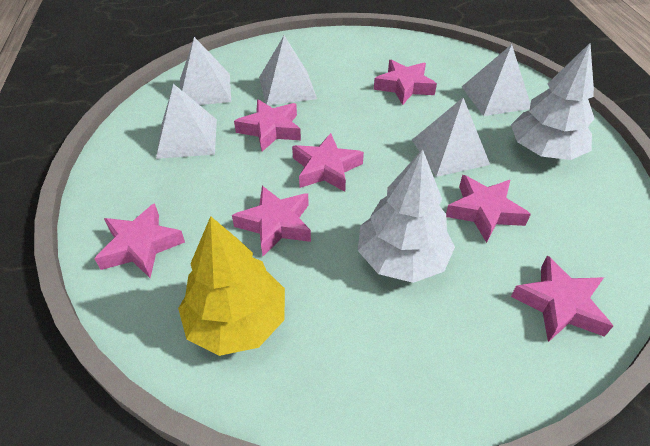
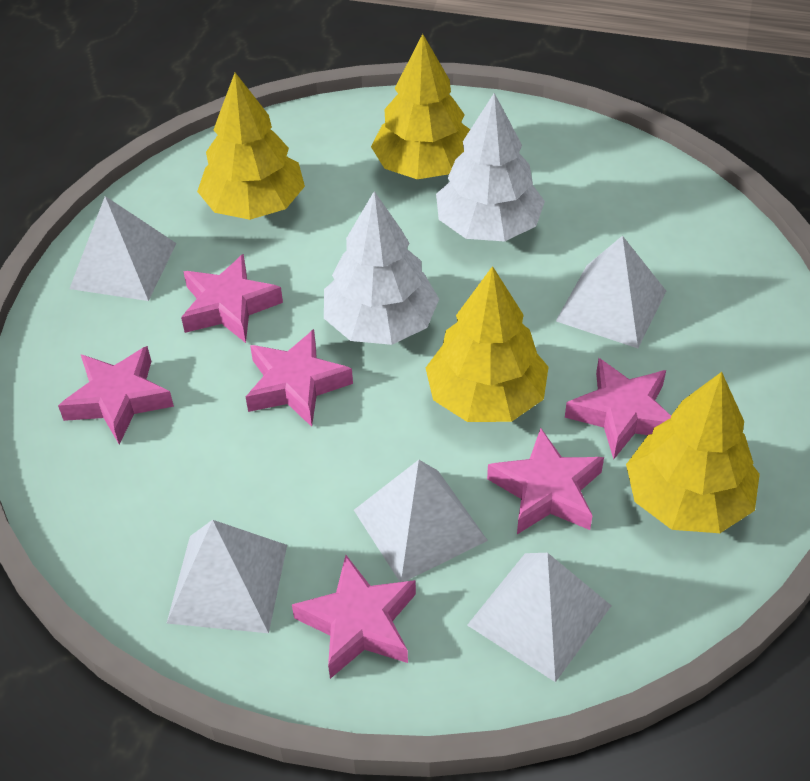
pink star: 7 -> 6
yellow tree: 1 -> 4

